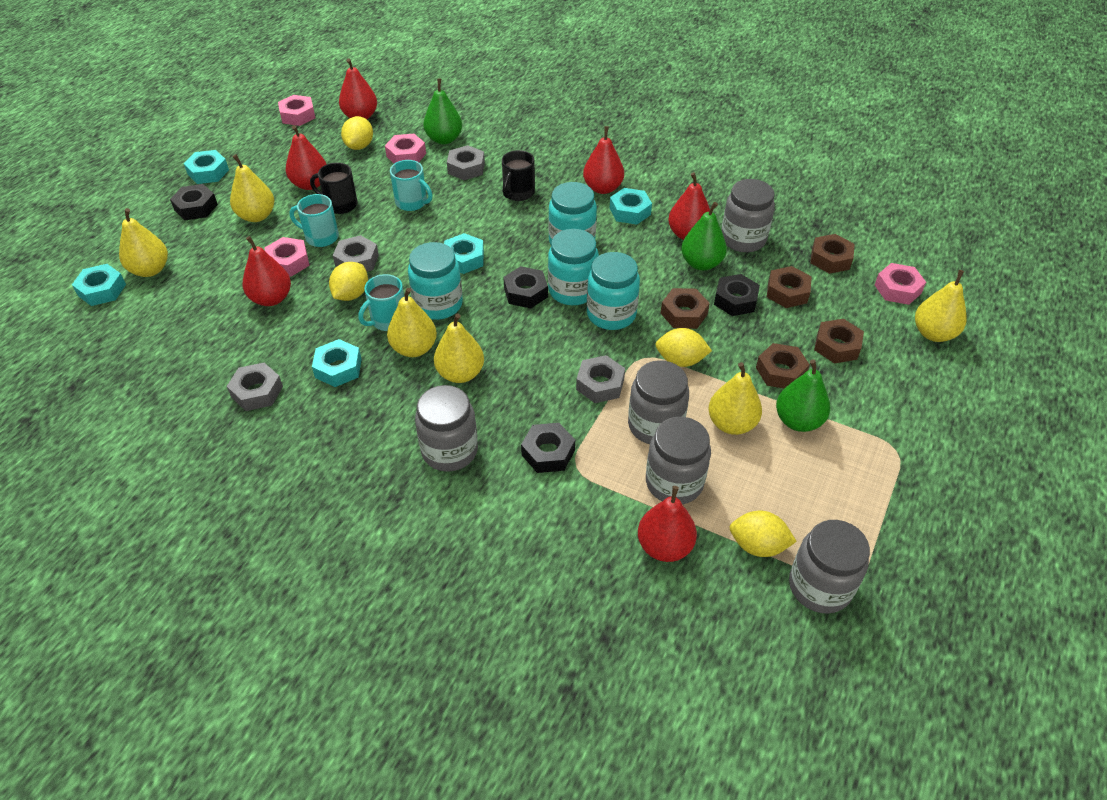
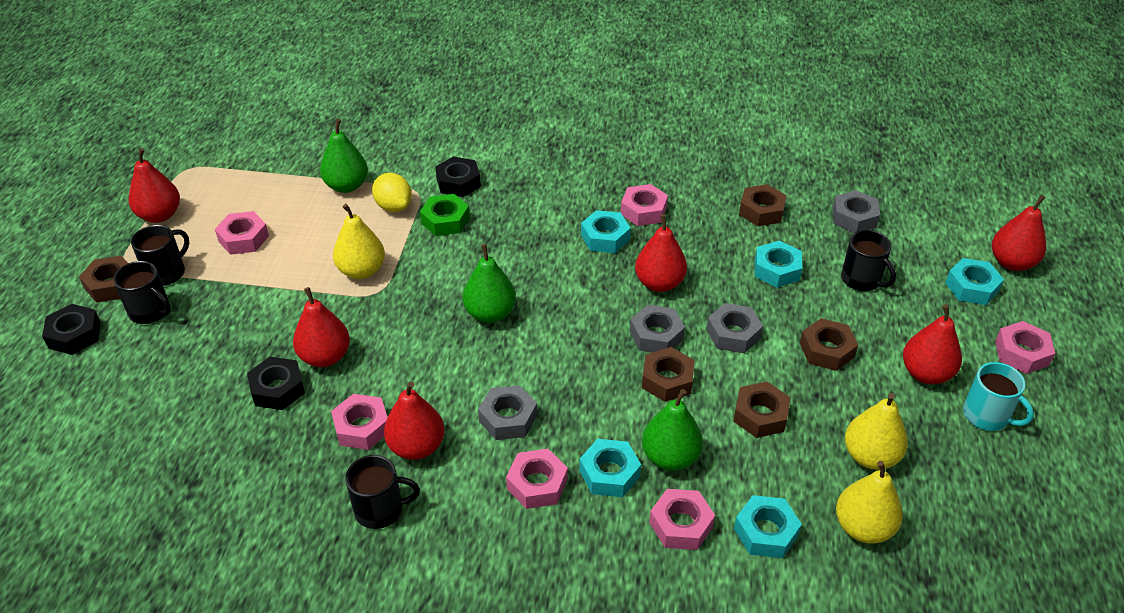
black mug: 2 -> 4
black nut: 4 -> 3
green nut: 0 -> 1
grey jar: 5 -> 0
pink nut: 4 -> 6
turquoise jar: 4 -> 0
turquoise mug: 3 -> 1
yellow lemon: 4 -> 1
yellow pear: 6 -> 3

